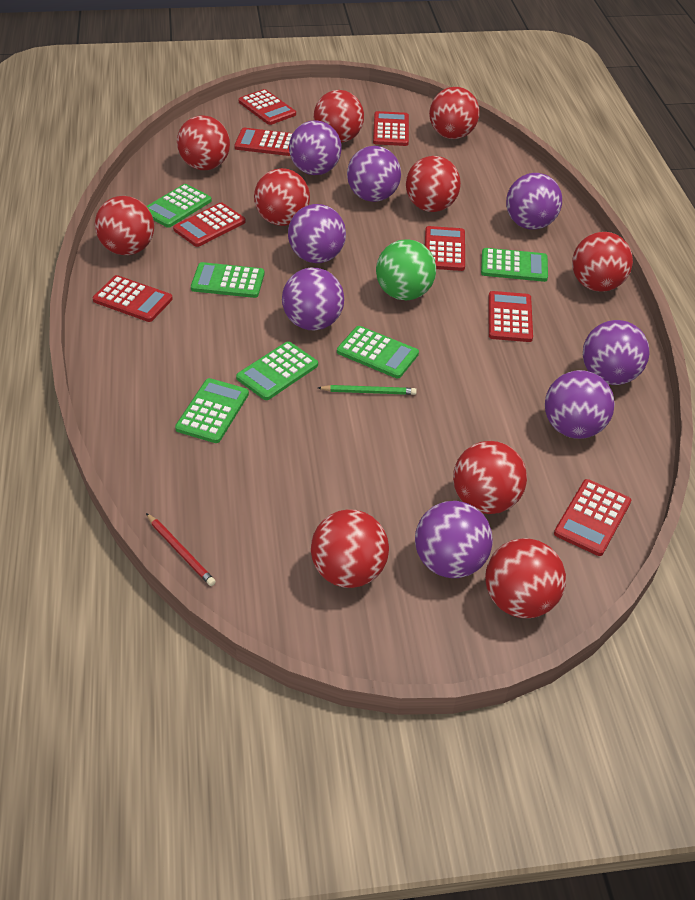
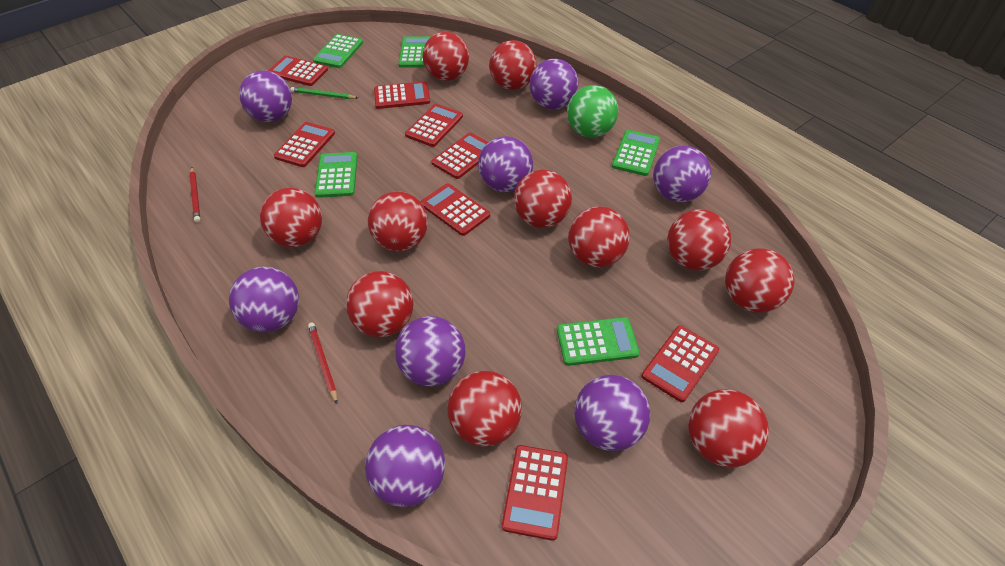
green calculator: 6 -> 5
red ball: 10 -> 11
red pencil: 1 -> 2

